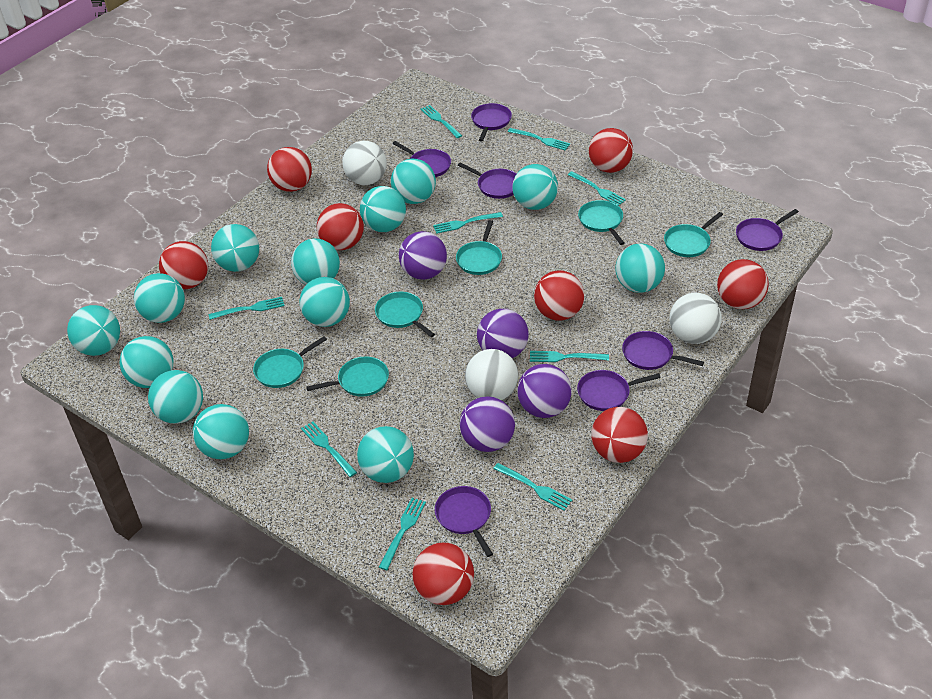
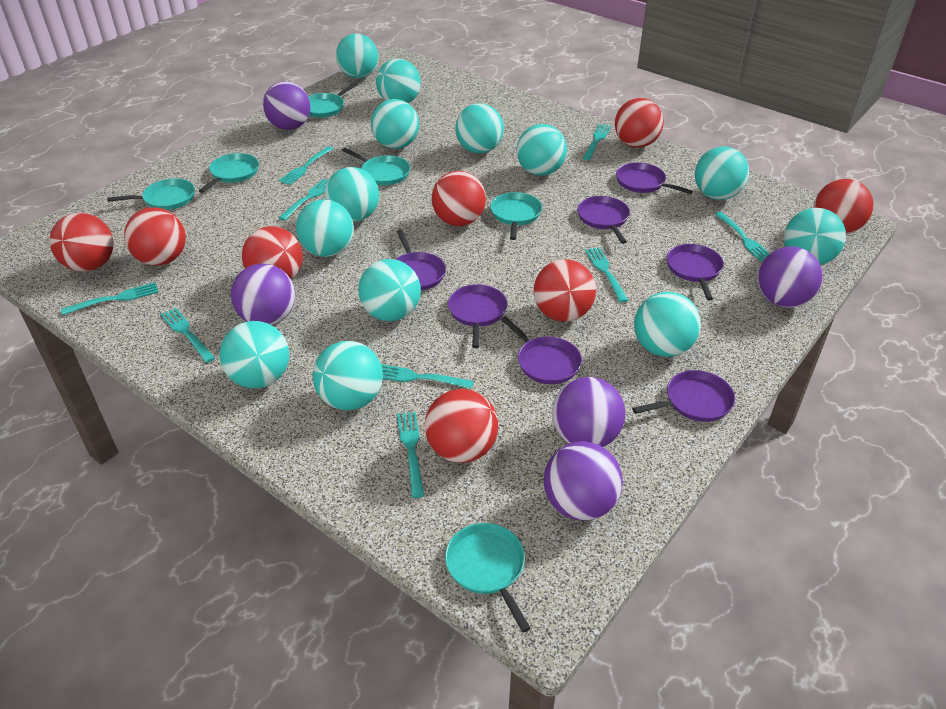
purple ball: 4 -> 5
white ball: 3 -> 0

